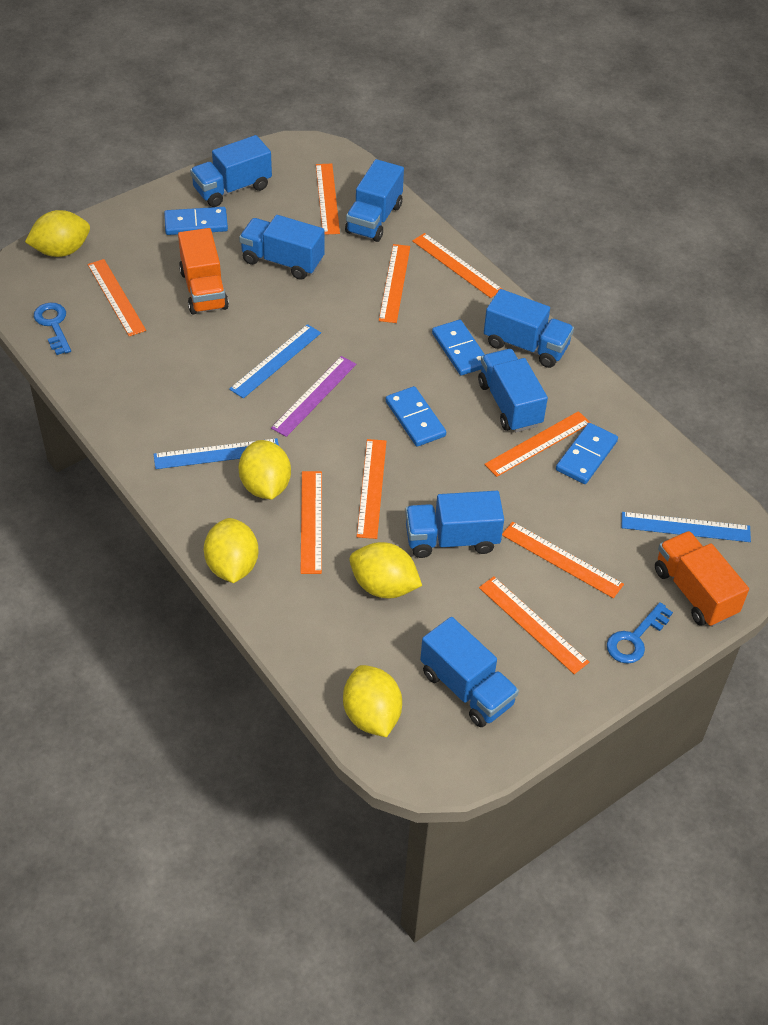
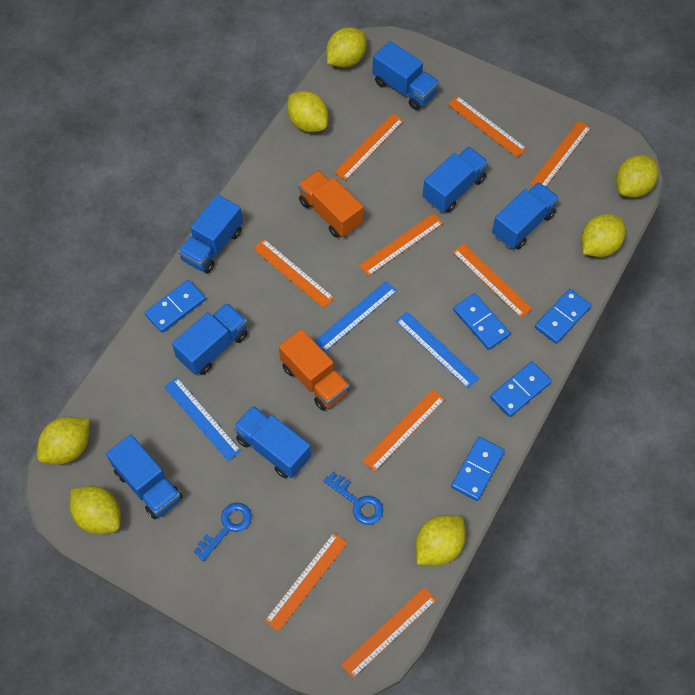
blue domino: 4 -> 5
purple ruler: 1 -> 0
yellow lemon: 5 -> 7

